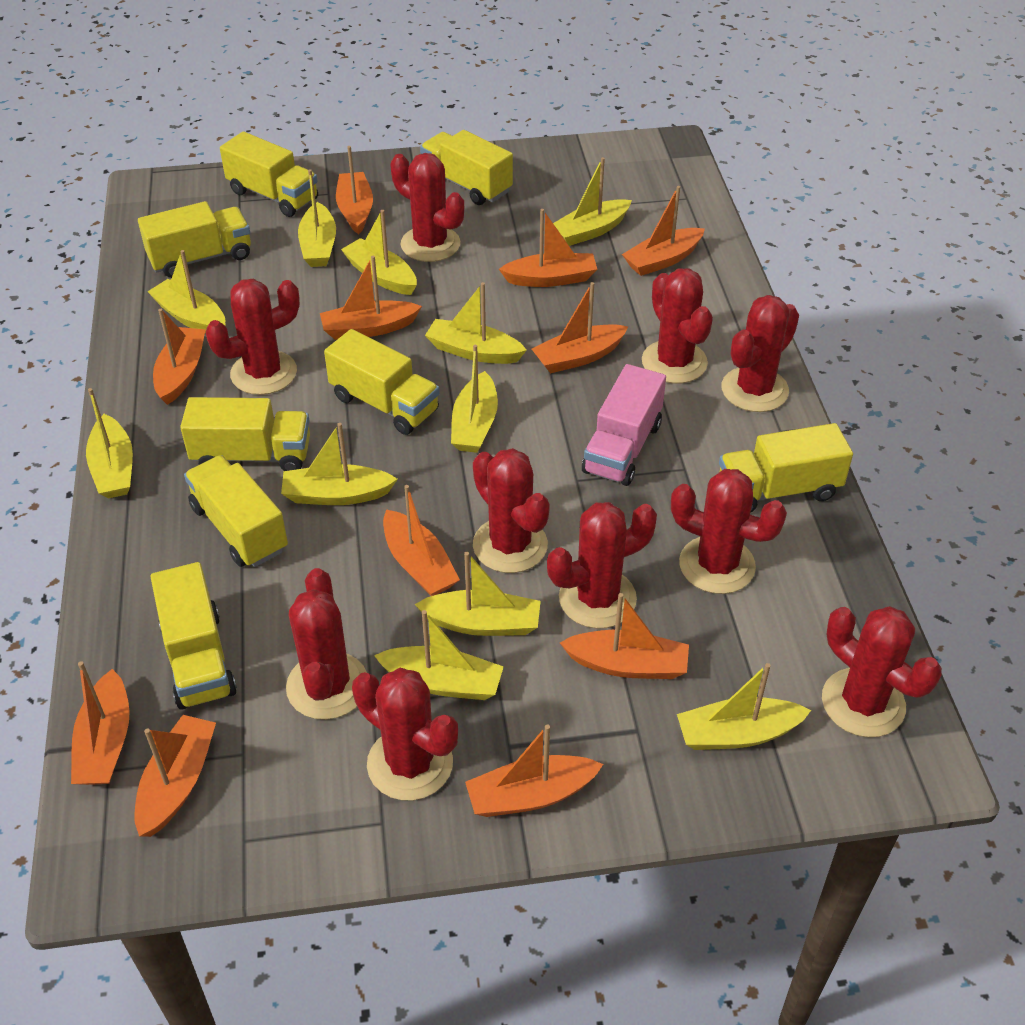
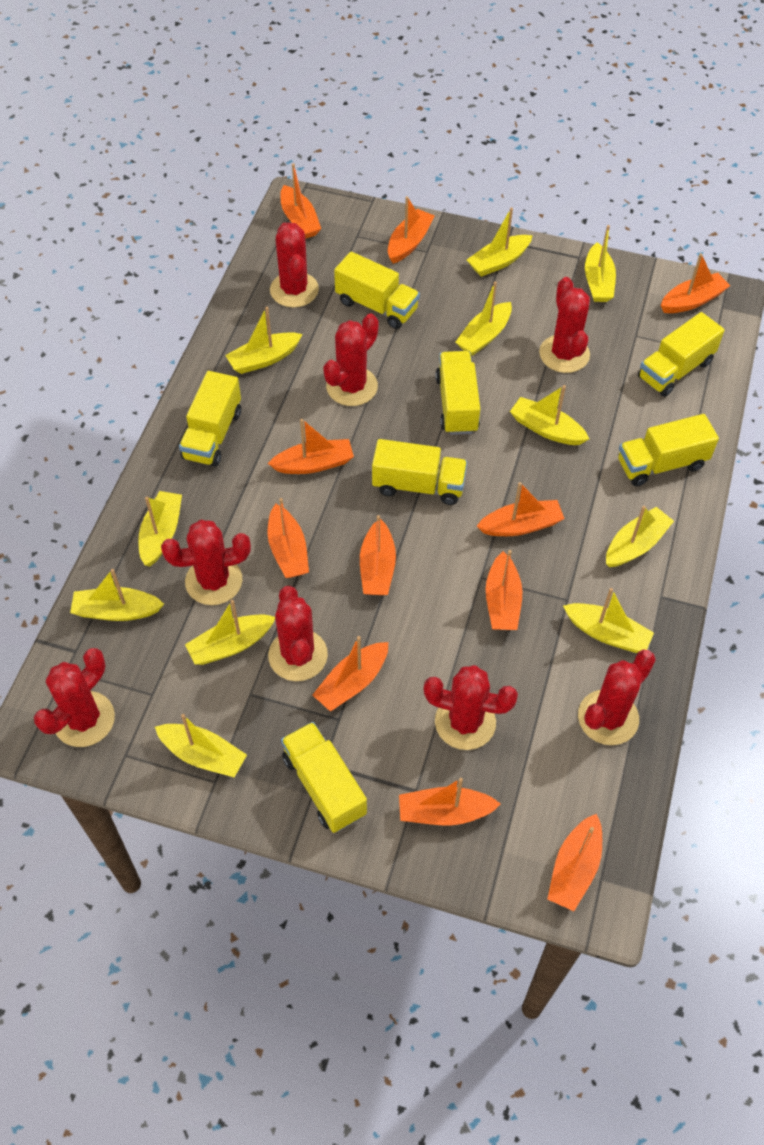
pink truck: 1 -> 0
red cactus: 10 -> 8
yellow truck: 8 -> 7

